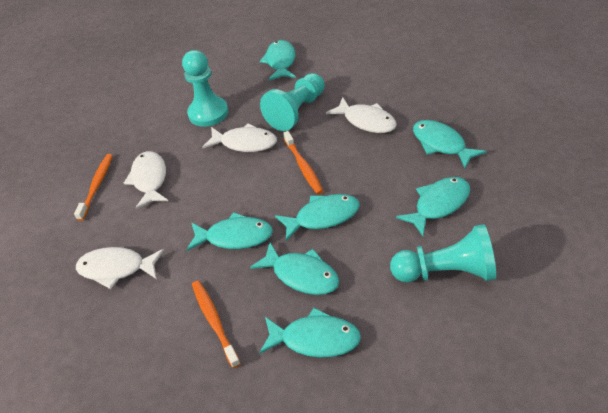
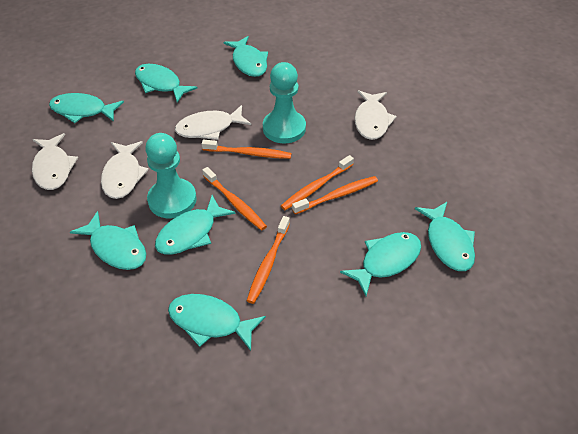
orange toothbrush: 3 -> 5
turquoise fish: 7 -> 8
turquoise pawn: 3 -> 2

